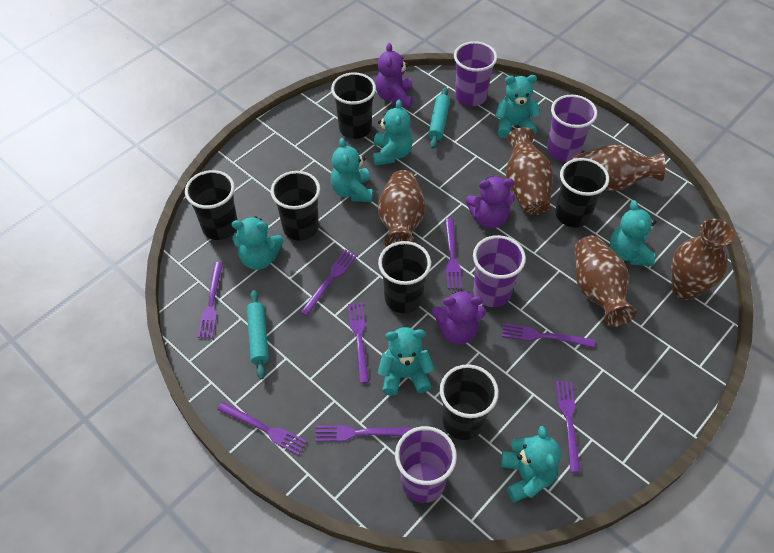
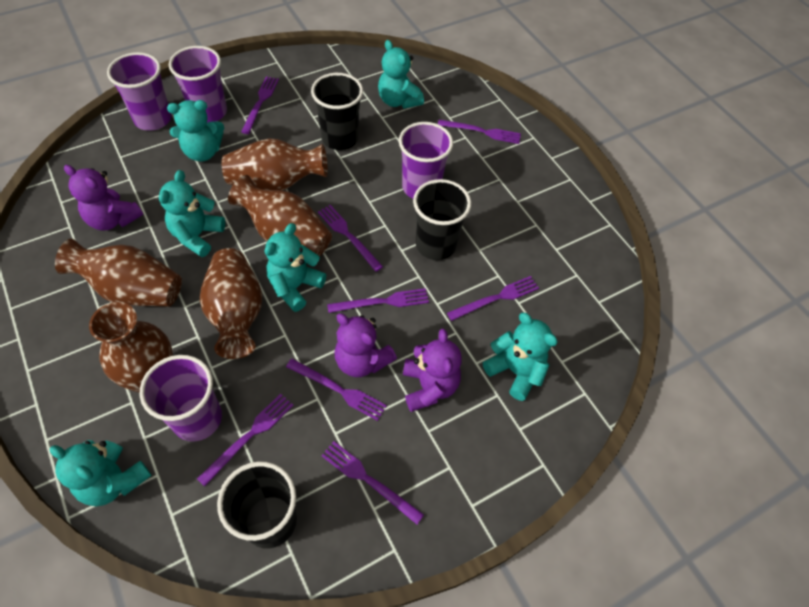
black cup: 6 -> 3
turquoise rolling pin: 2 -> 0
turquoise teddy bear: 7 -> 6

